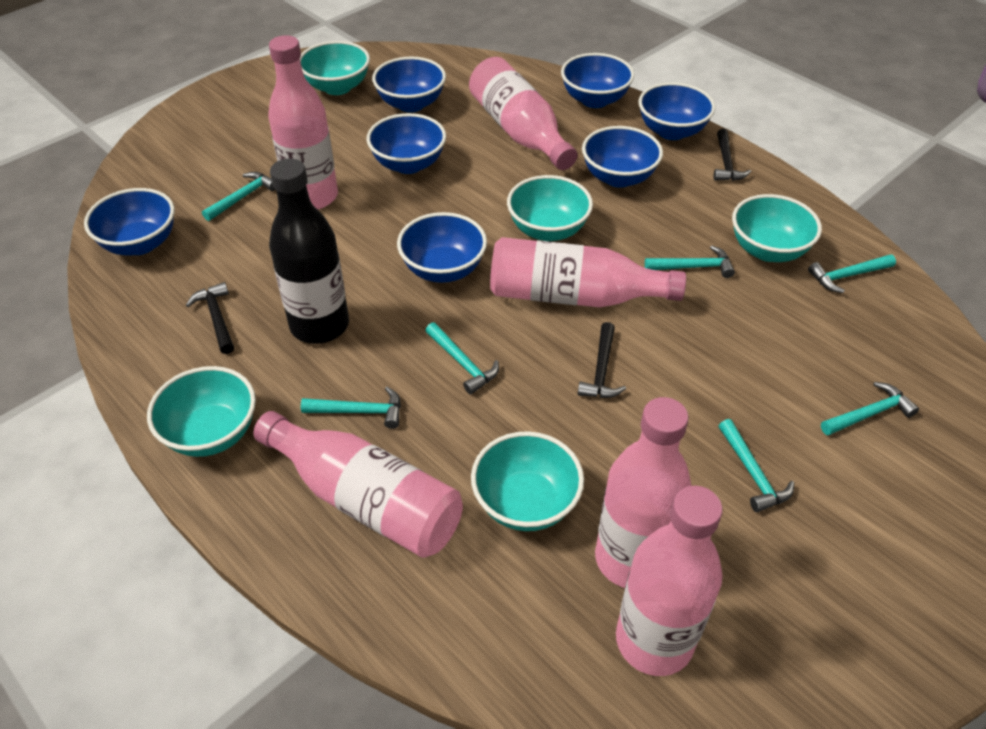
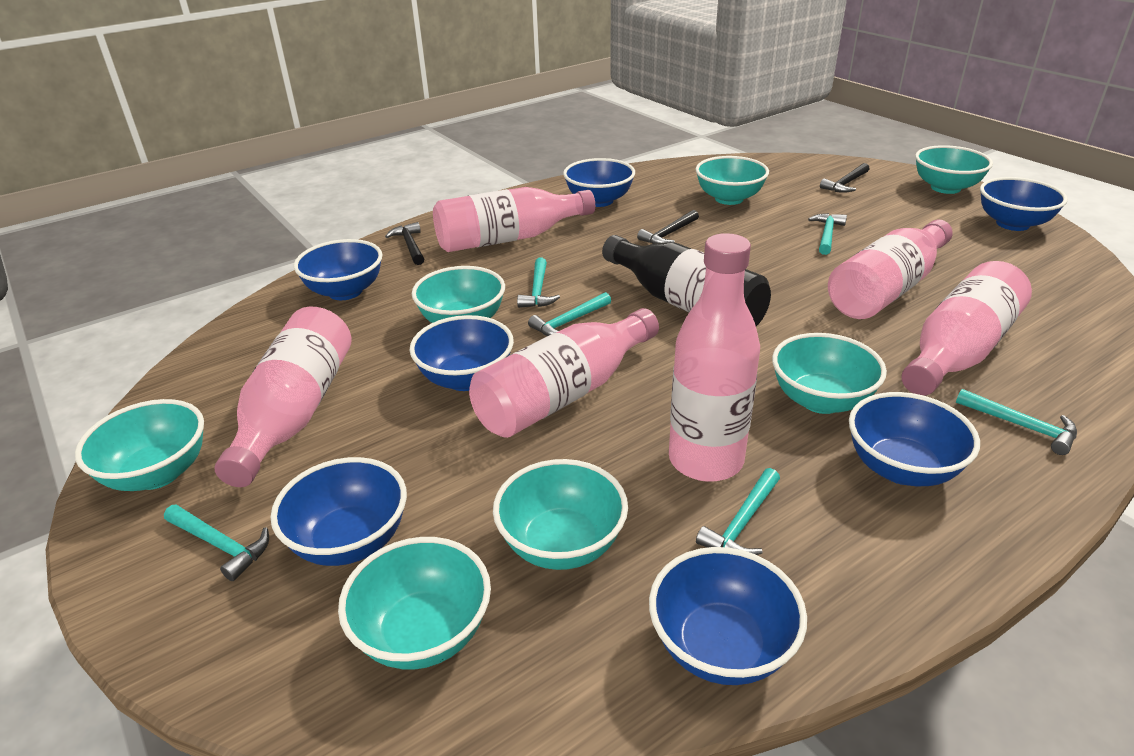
turquoise bowl: 5 -> 7
turquoise hammer: 7 -> 6

